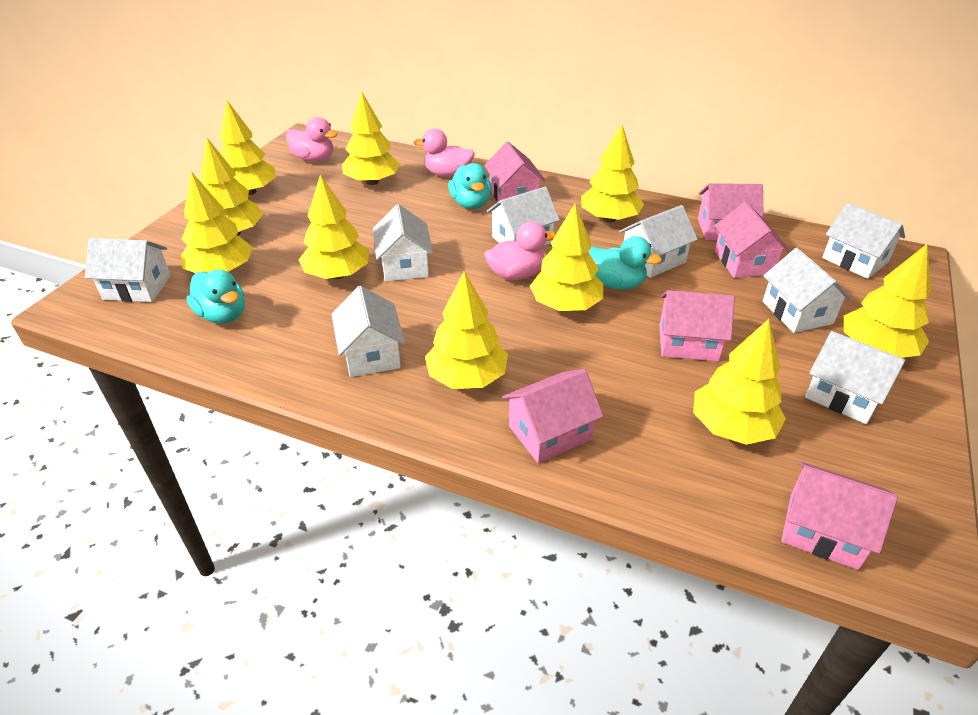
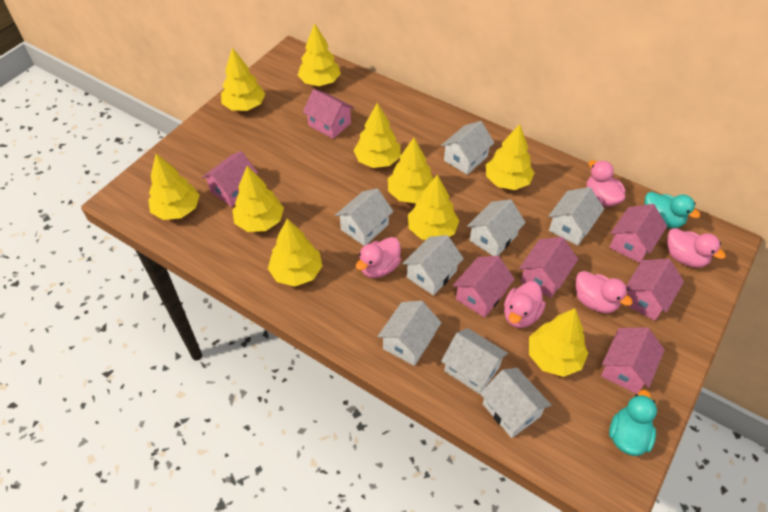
pink duck: 3 -> 5
pink house: 6 -> 7
turquoise duck: 3 -> 2

